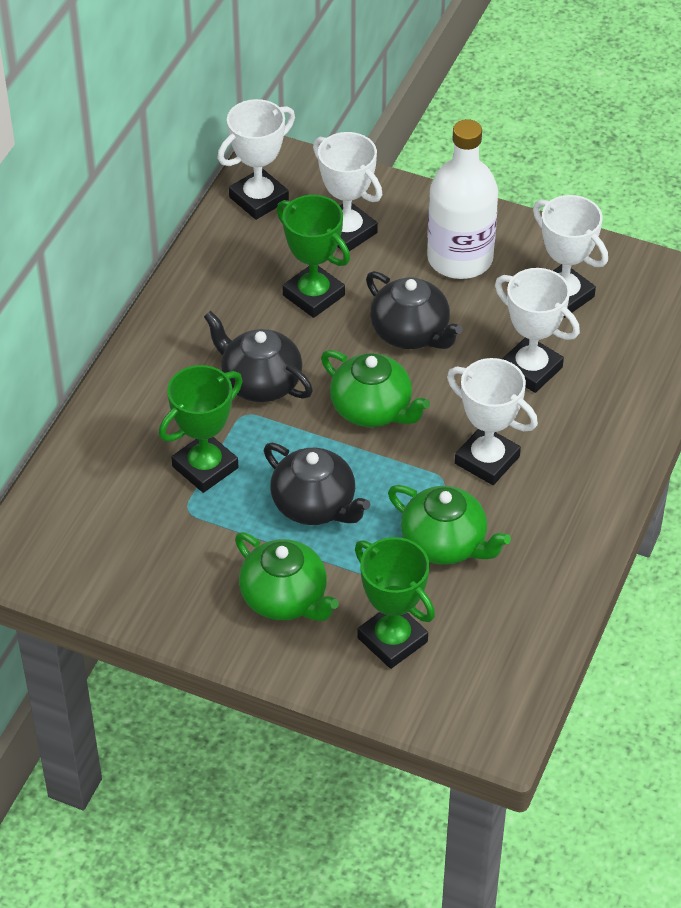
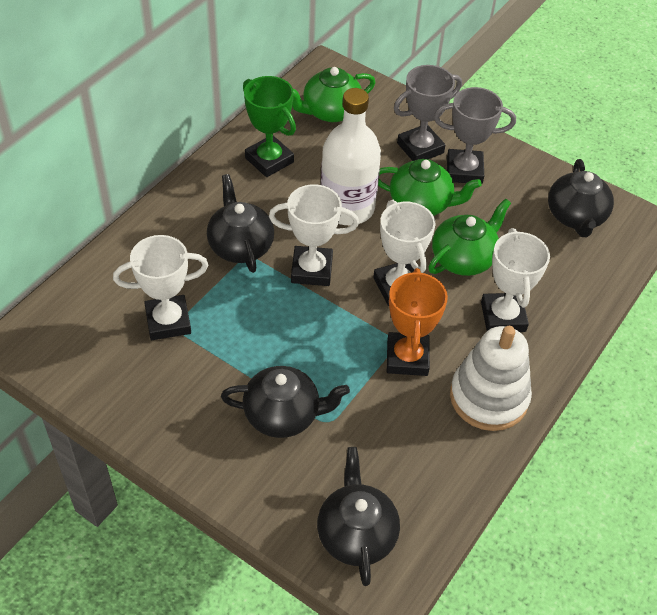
black teapot: 3 -> 4
green trophy: 3 -> 1
grey trophy: 0 -> 2
orange trophy: 0 -> 1
white stacking toy: 0 -> 1
white trophy: 5 -> 4

